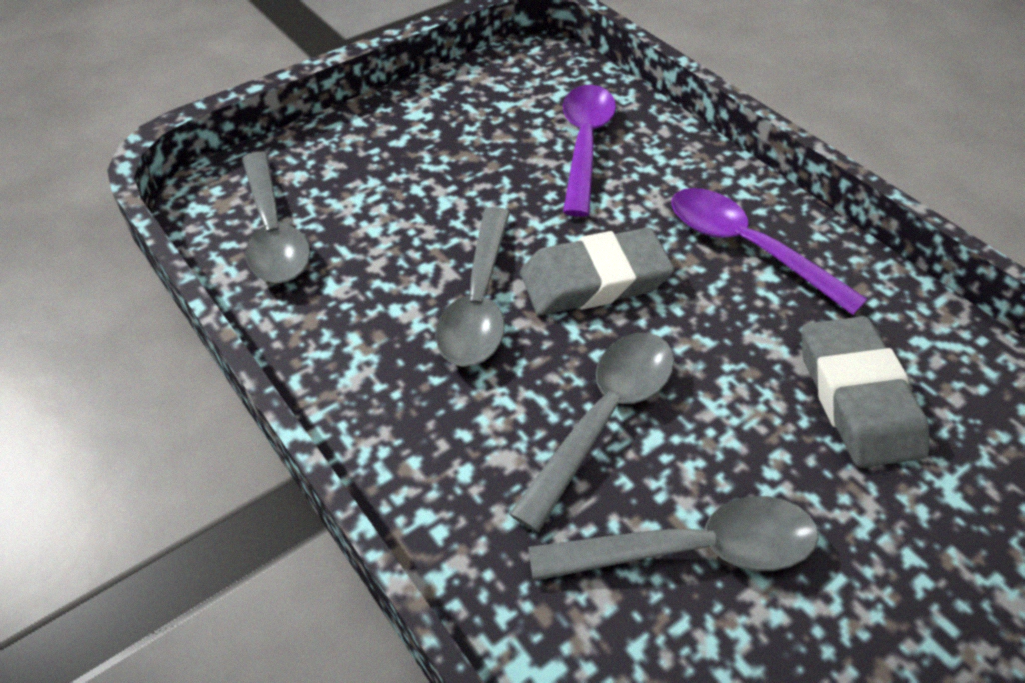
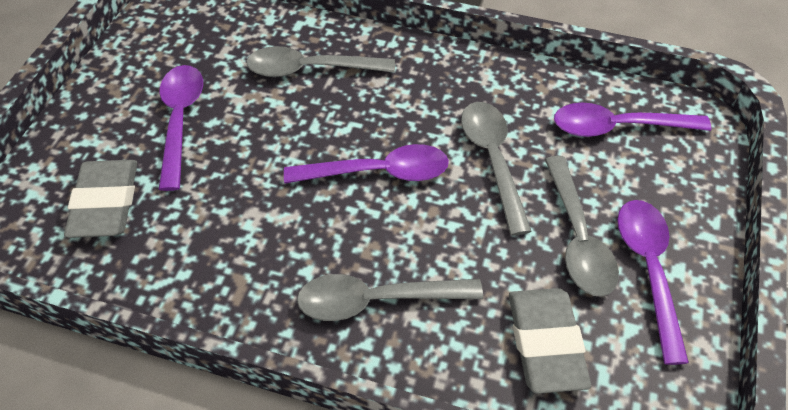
purple spoon: 2 -> 4

